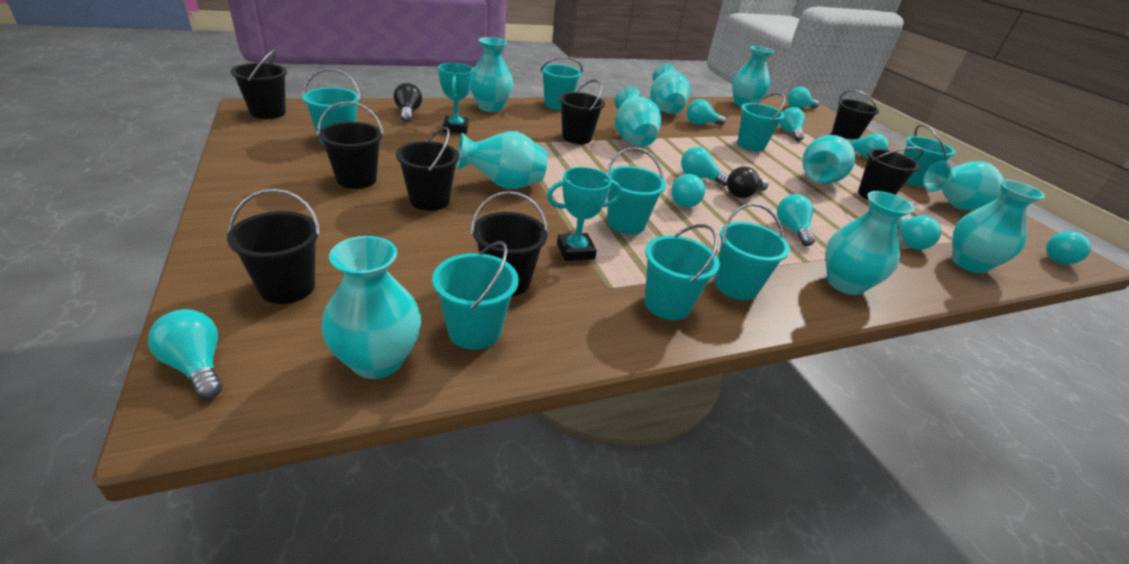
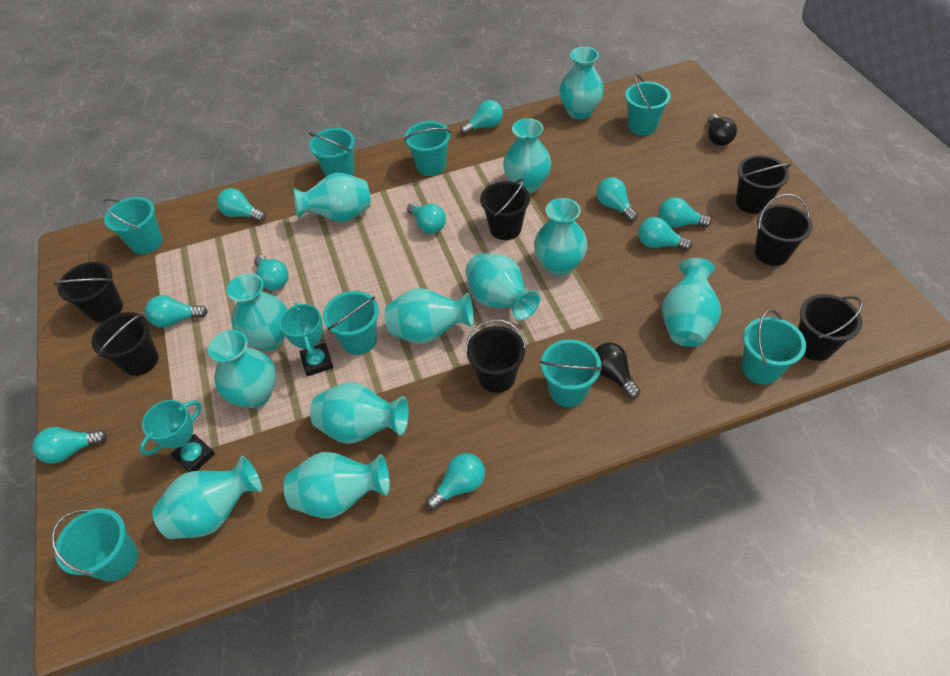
black bucket: 8 -> 7
turquoise vase: 10 -> 12

